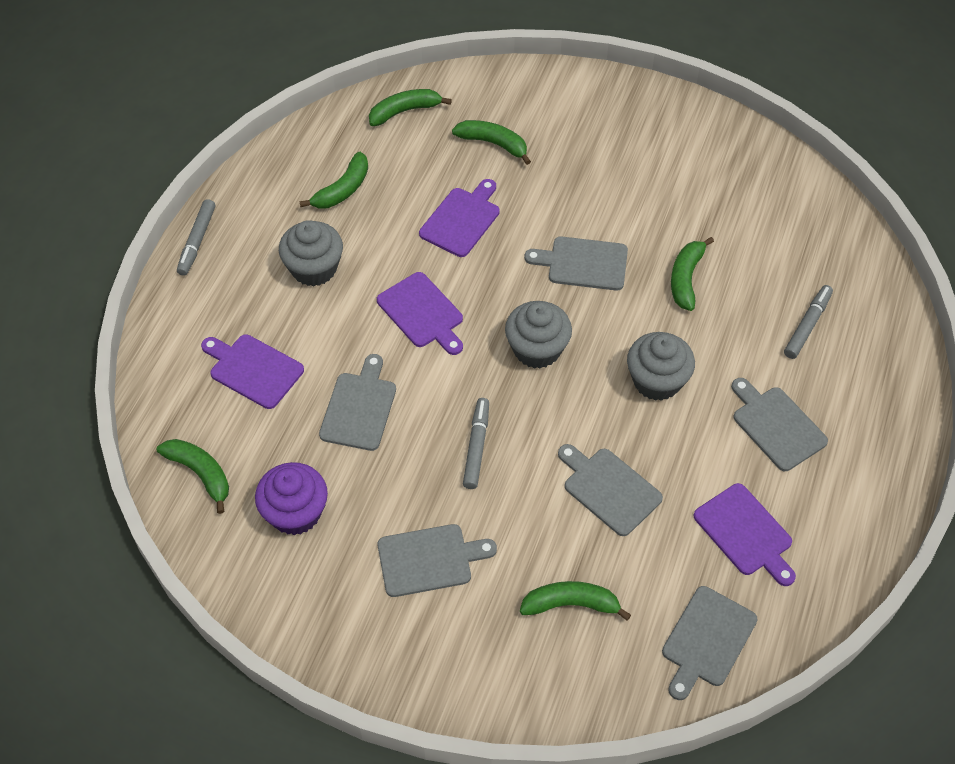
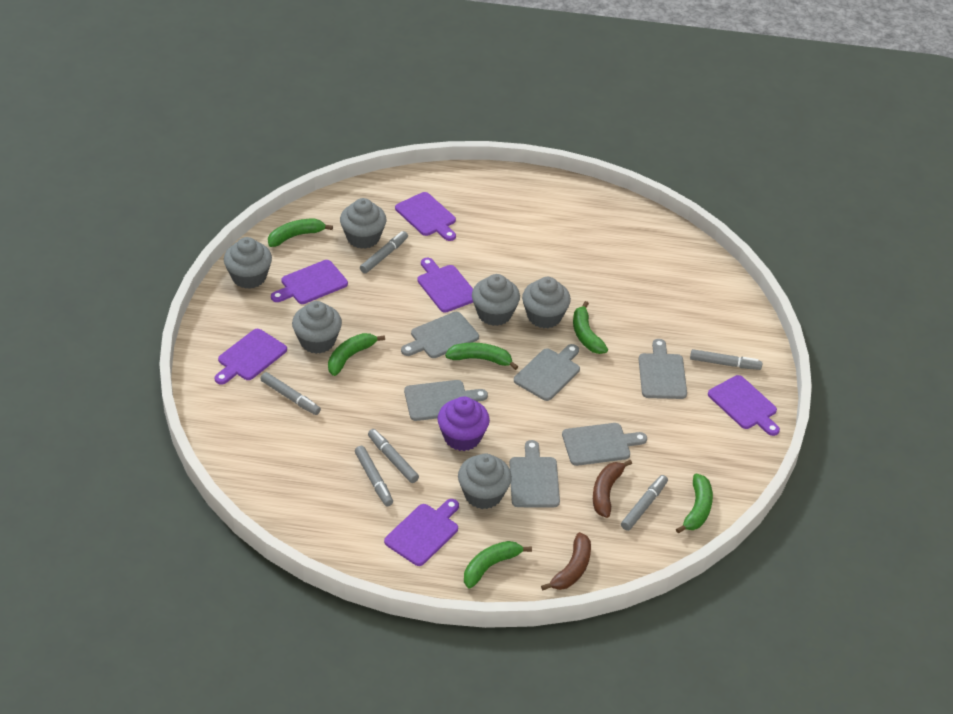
brown banana: 0 -> 2
grey cupcake: 3 -> 6
grey marker: 3 -> 6
purple cutting board: 4 -> 6

